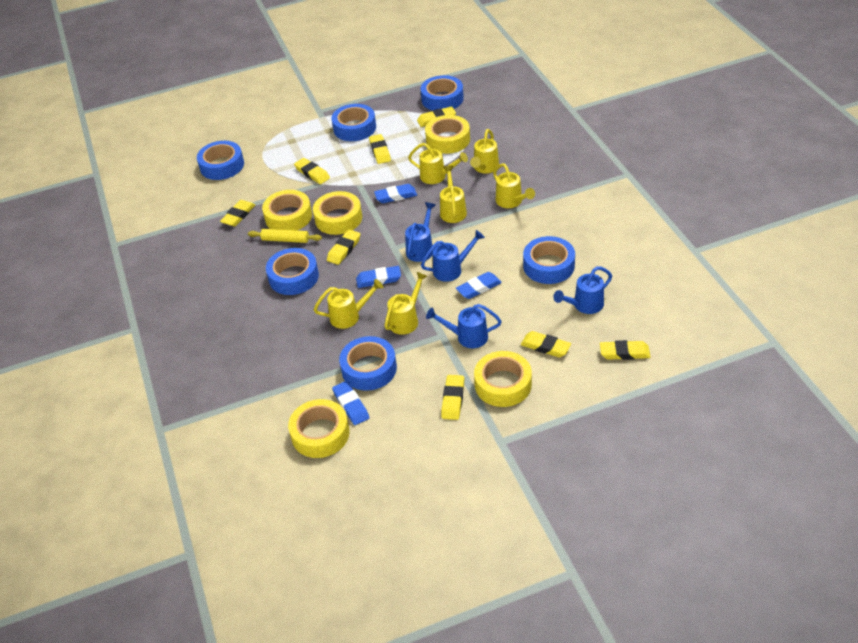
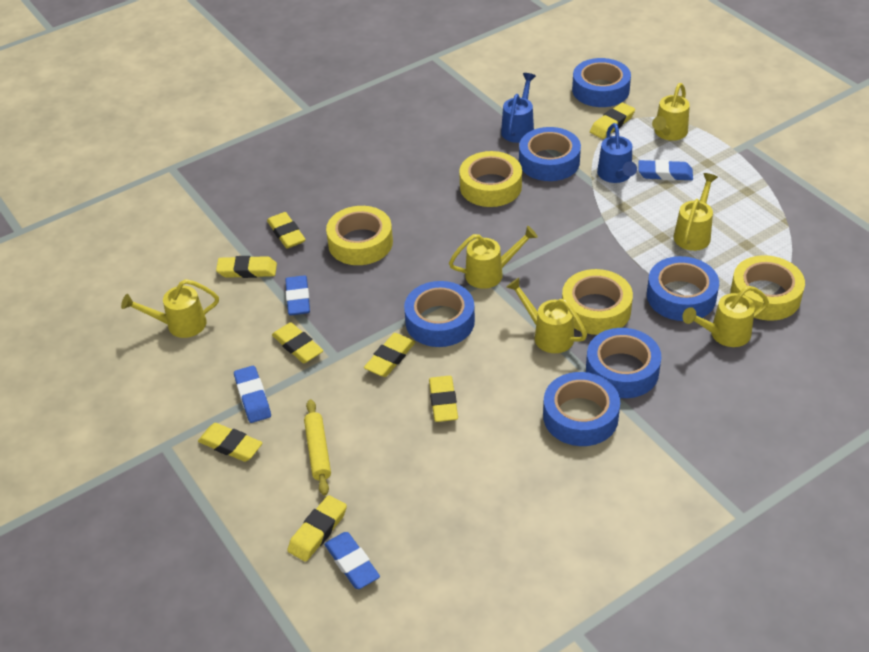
blue watering can: 4 -> 2
yellow tape: 5 -> 4

